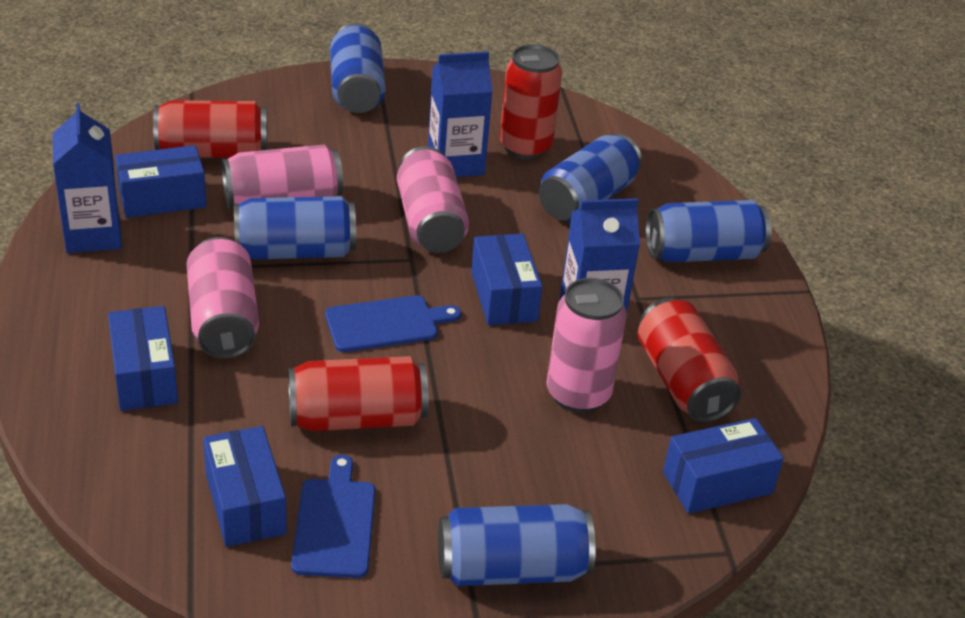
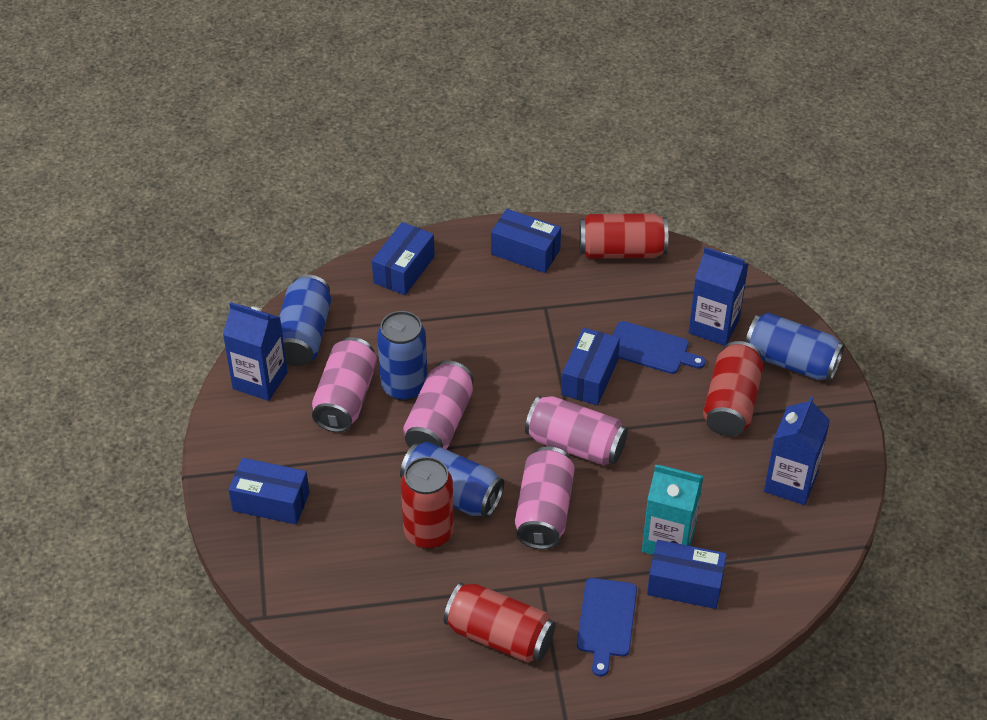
blue can: 5 -> 4
turquoise carton: 0 -> 1

